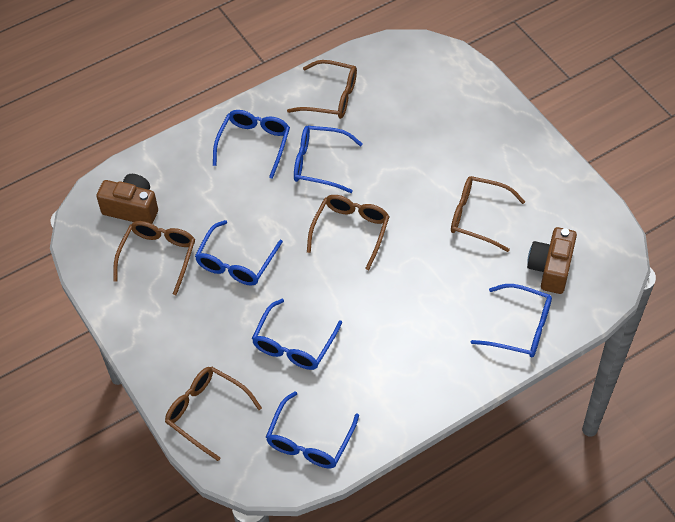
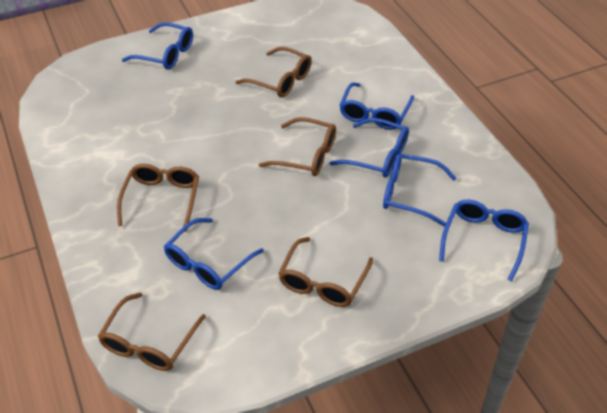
brown camera: 2 -> 0

